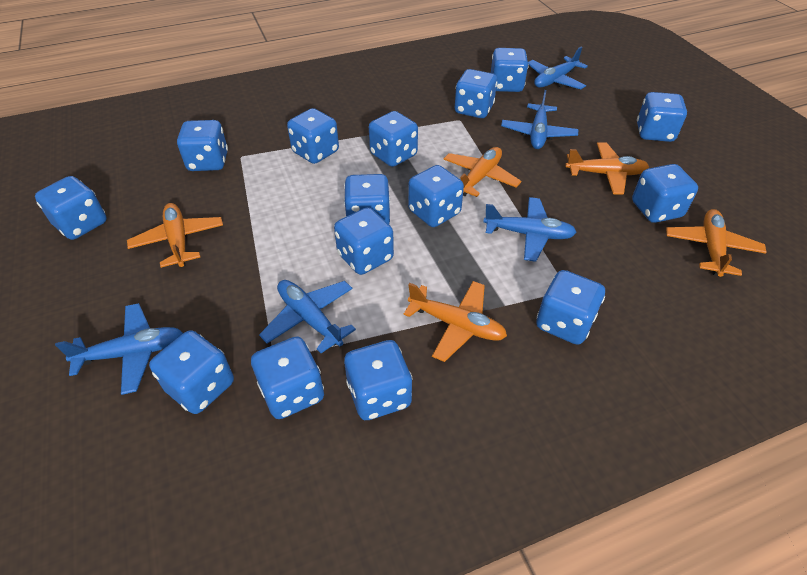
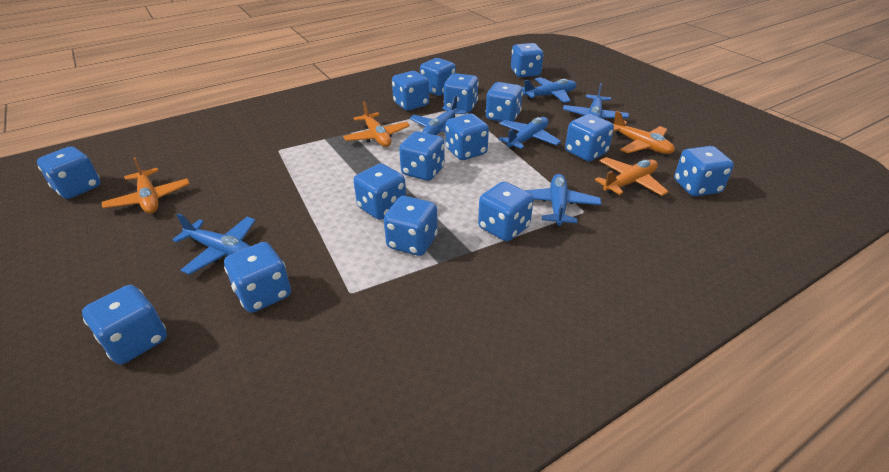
blue plane: 5 -> 6
orange plane: 5 -> 4

